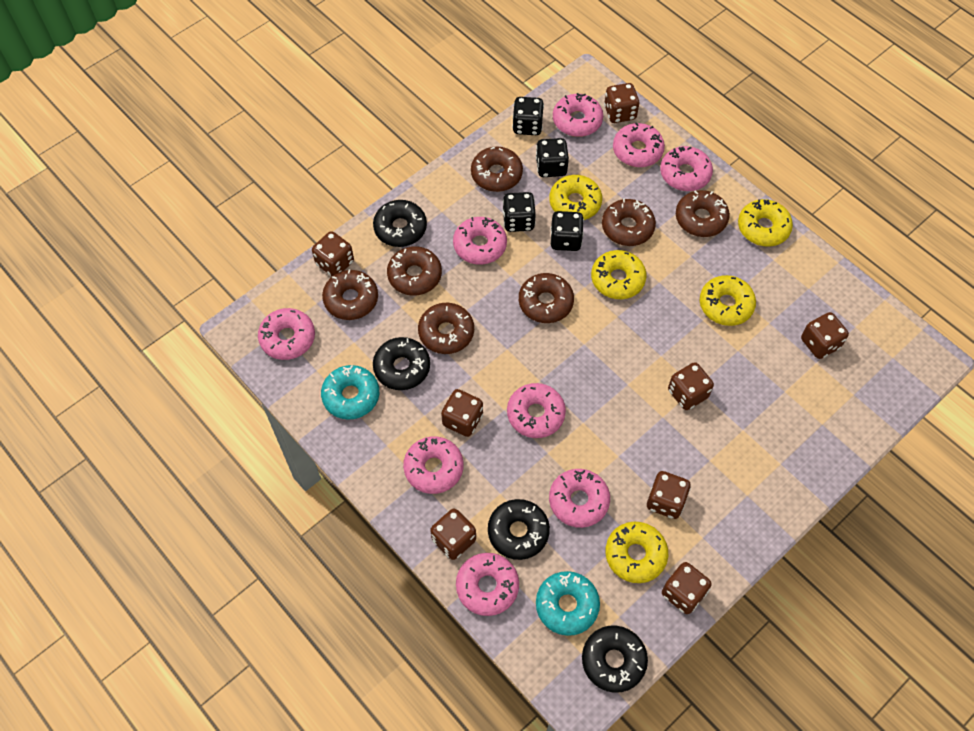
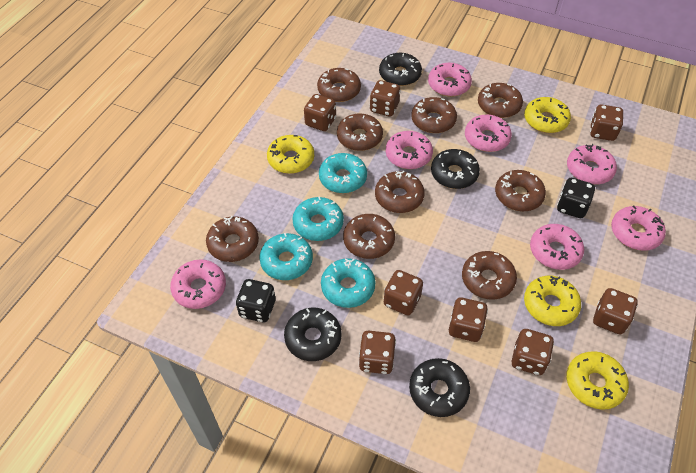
black dice: 4 -> 2
brown donut: 7 -> 9
pink donut: 9 -> 7
turquoise donut: 2 -> 4
yellow donut: 5 -> 4

